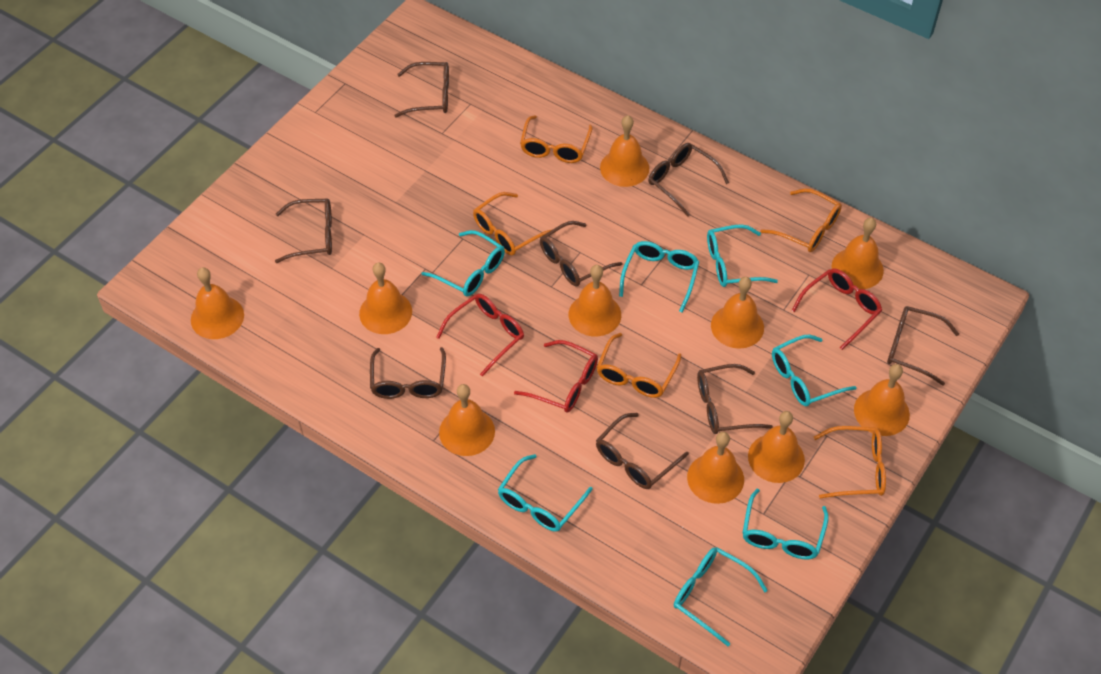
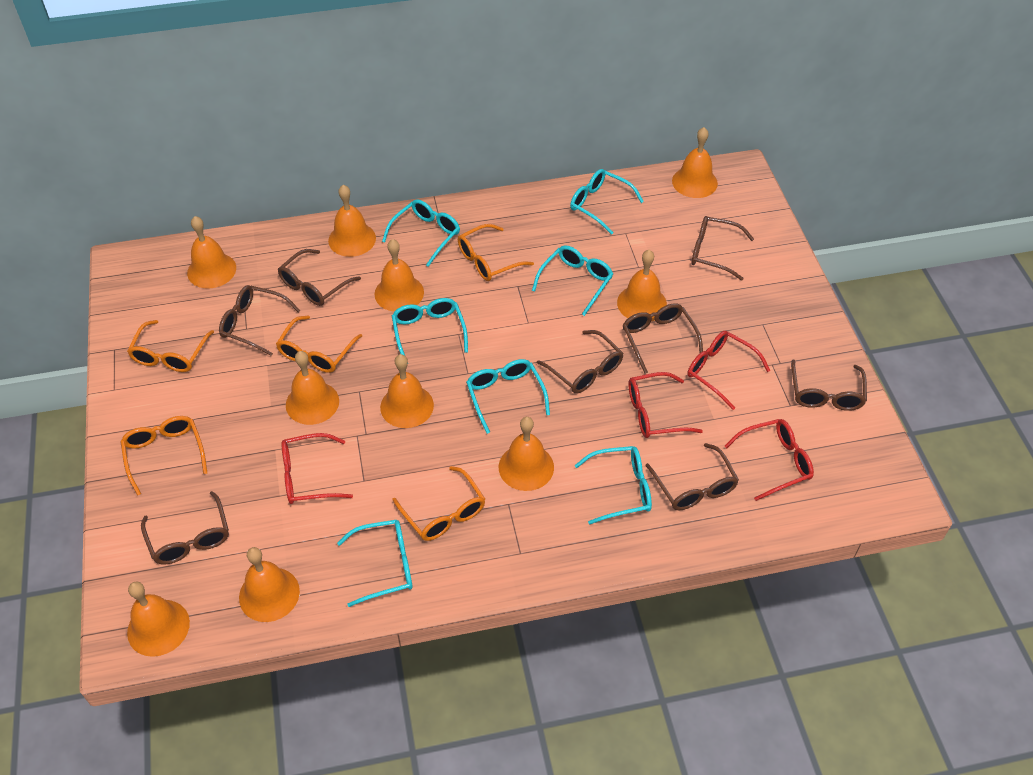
red glasses: 3 -> 4

